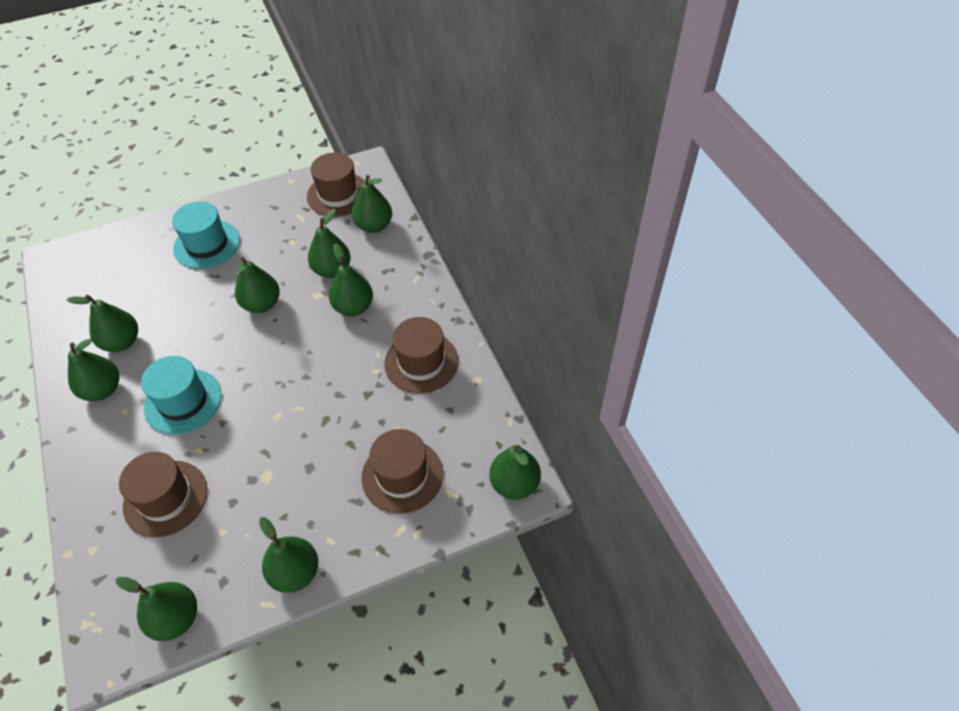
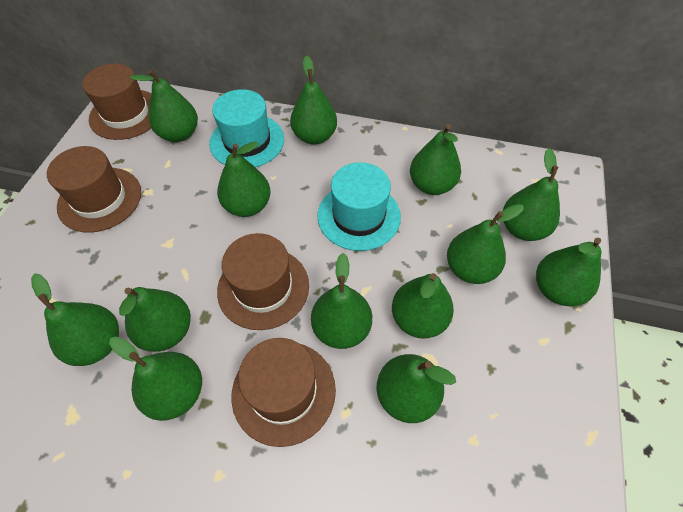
green pear: 9 -> 13

